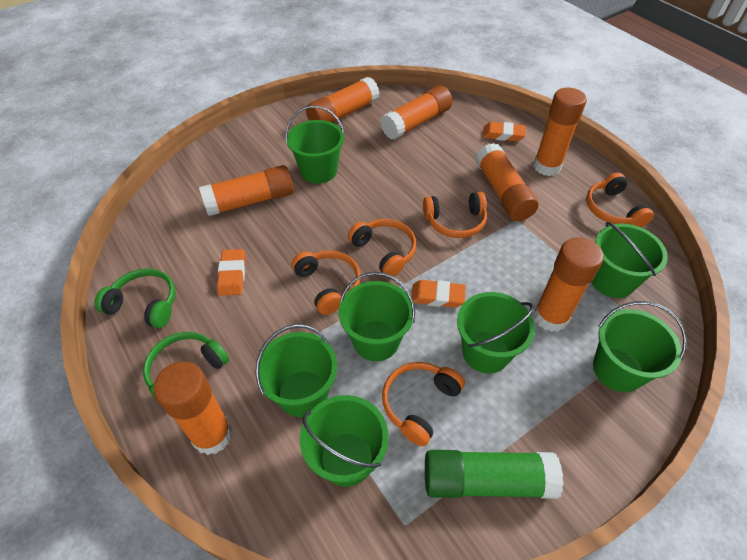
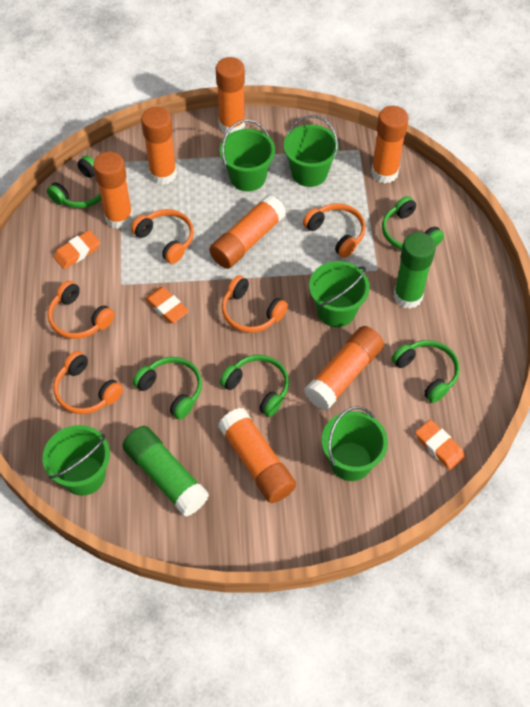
green bucket: 7 -> 5
green glue stick: 1 -> 2
green headphones: 2 -> 5

